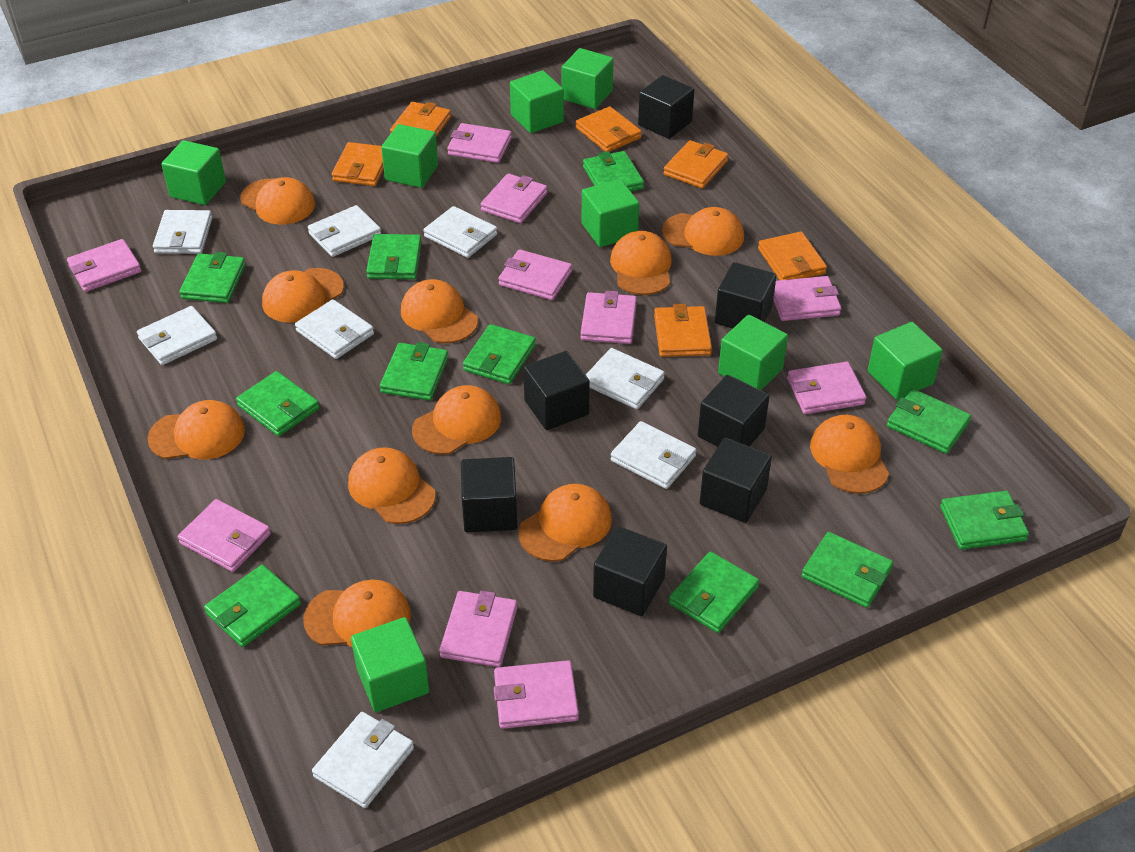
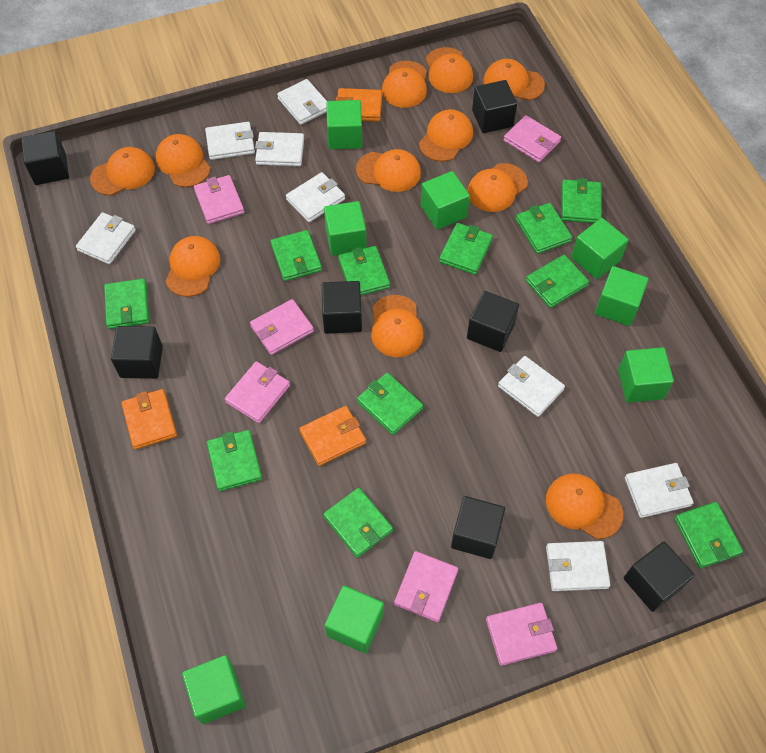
orange wallet: 6 -> 3
pink wallet: 10 -> 6

